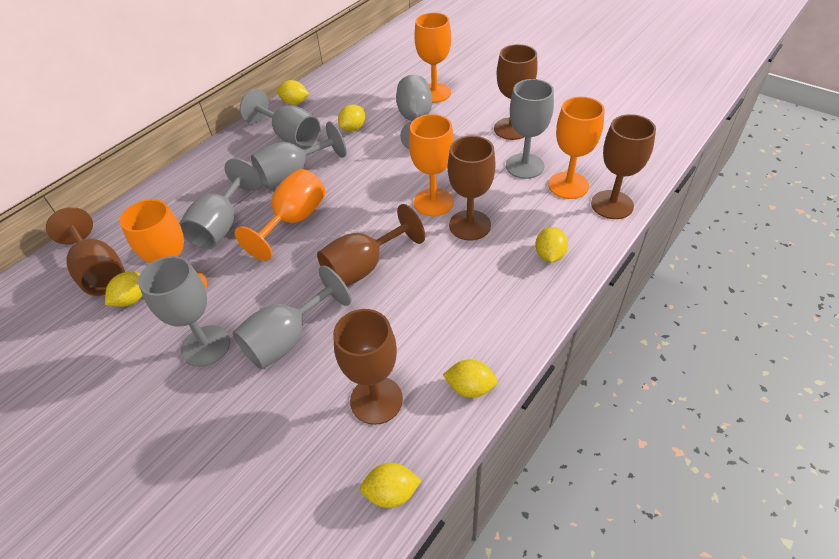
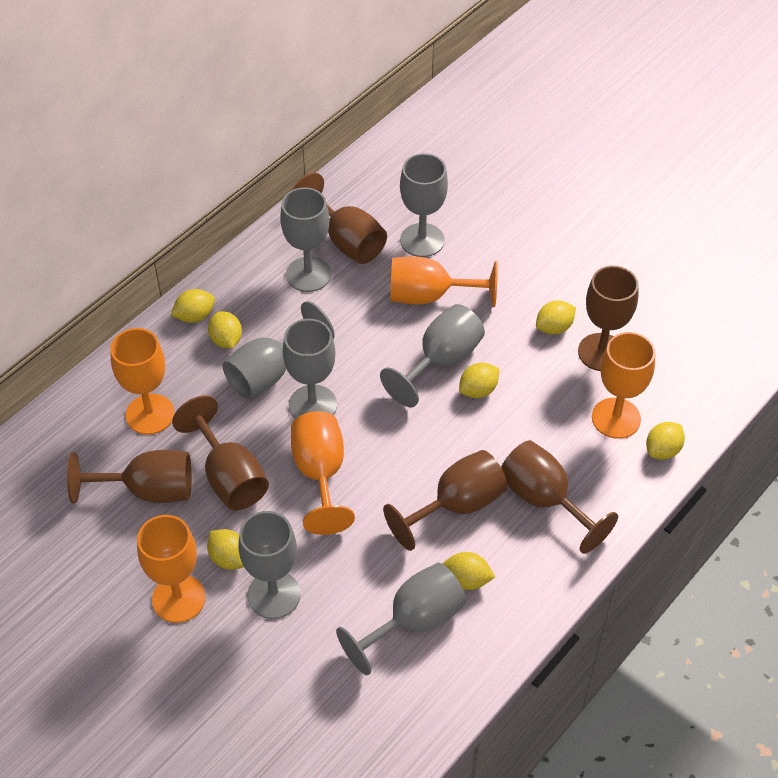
yellow lemon: 6 -> 7

